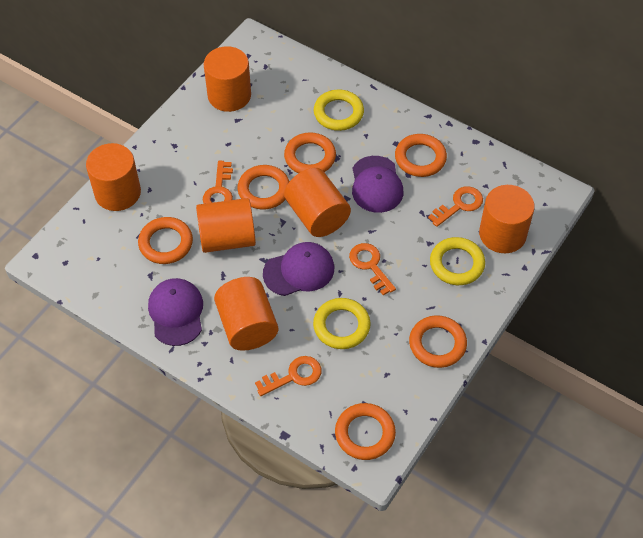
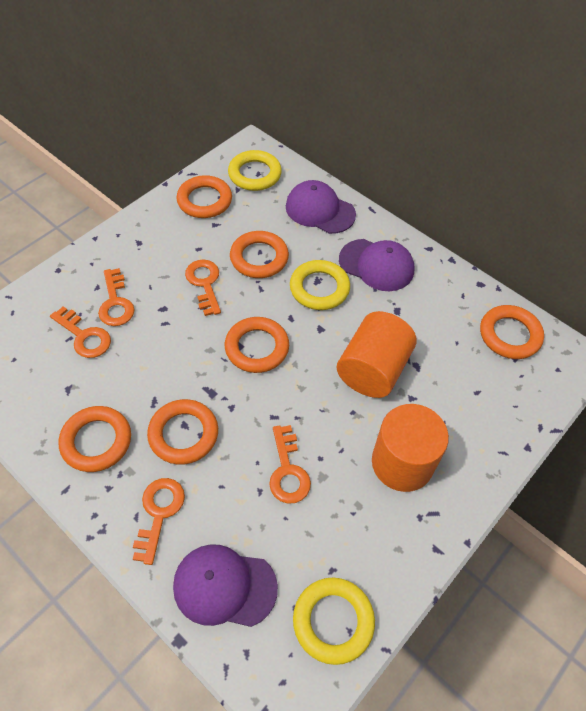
orange cylinder: 6 -> 2
orange key: 4 -> 5

